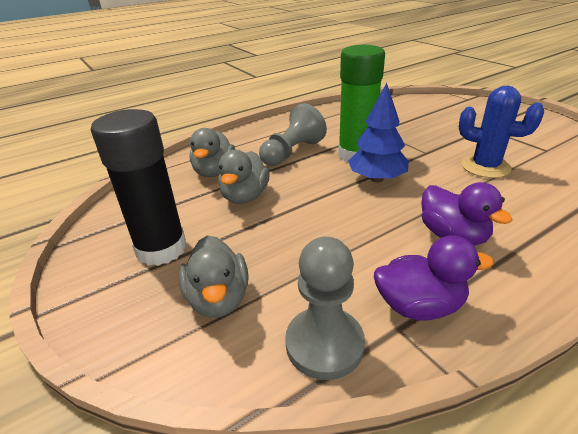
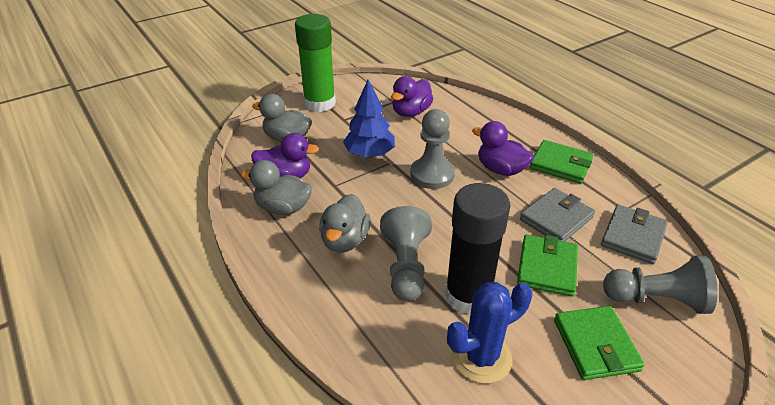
green wallet: 0 -> 3
grey pawn: 2 -> 3
grey wallet: 0 -> 2
purple duck: 2 -> 3

